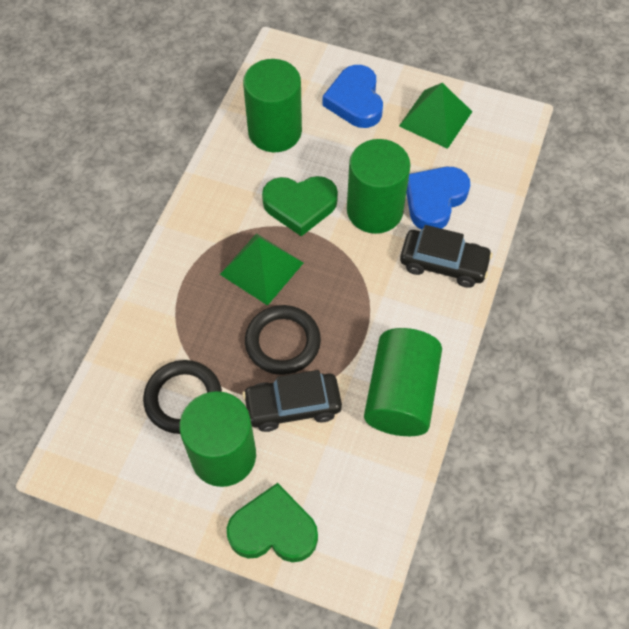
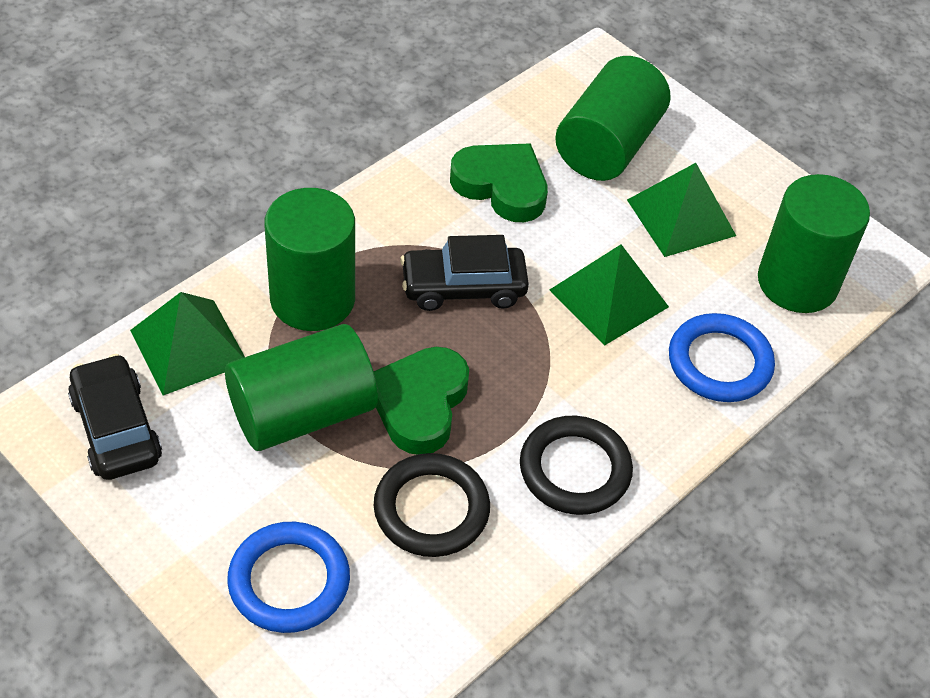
blue heart: 2 -> 0
blue ring: 0 -> 2
green pyramid: 2 -> 3

